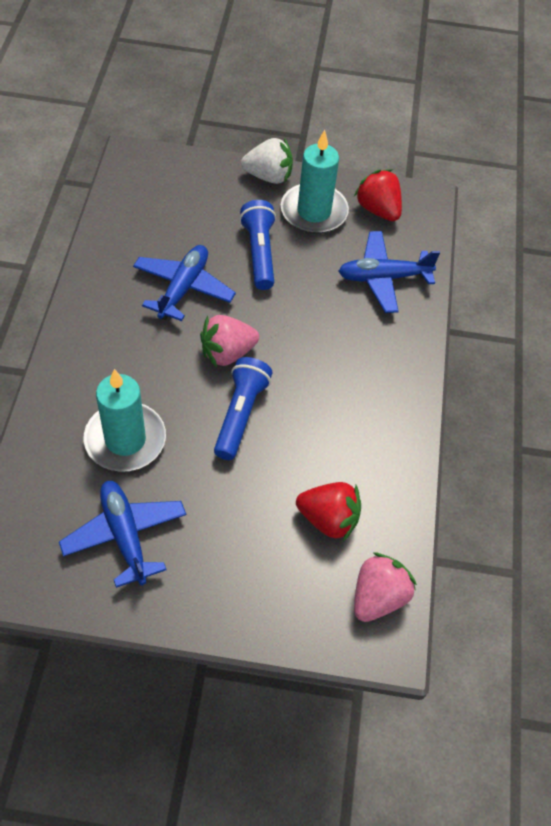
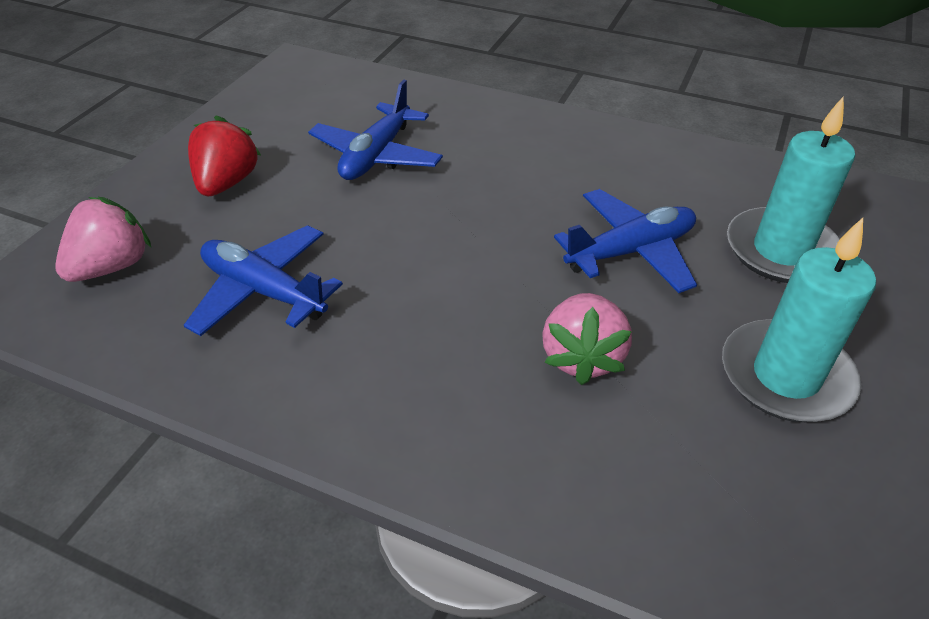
blue flashlight: 2 -> 0
red strawberry: 2 -> 1
white strawberry: 1 -> 0

